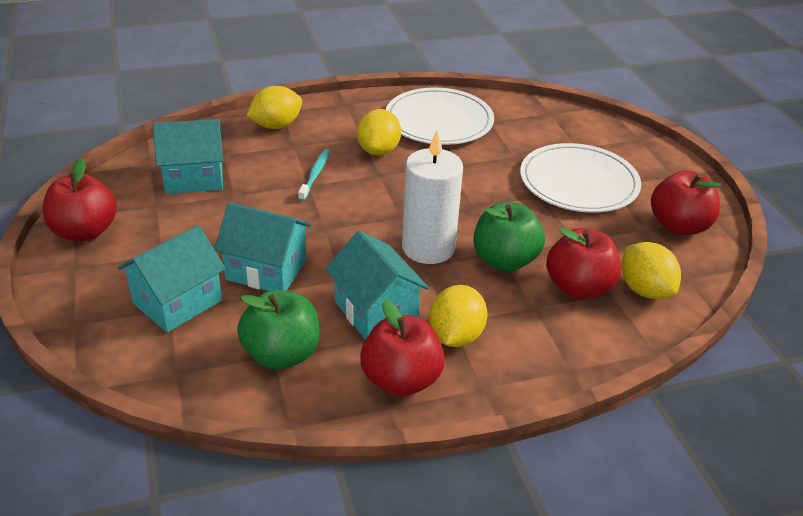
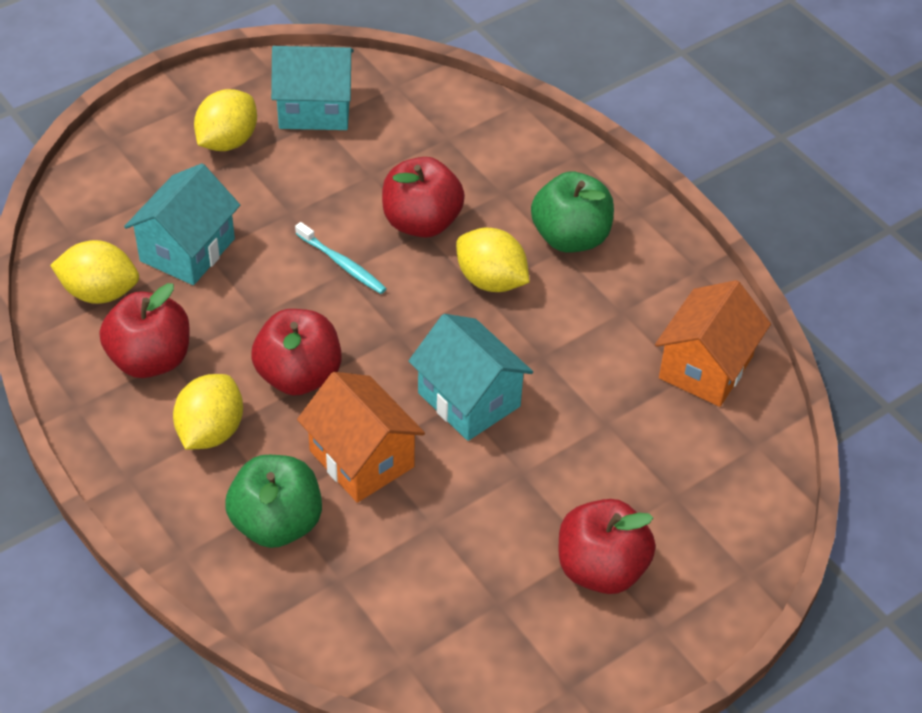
orange house: 0 -> 2
turquoise house: 4 -> 3
white candle: 1 -> 0
white plate: 2 -> 0

